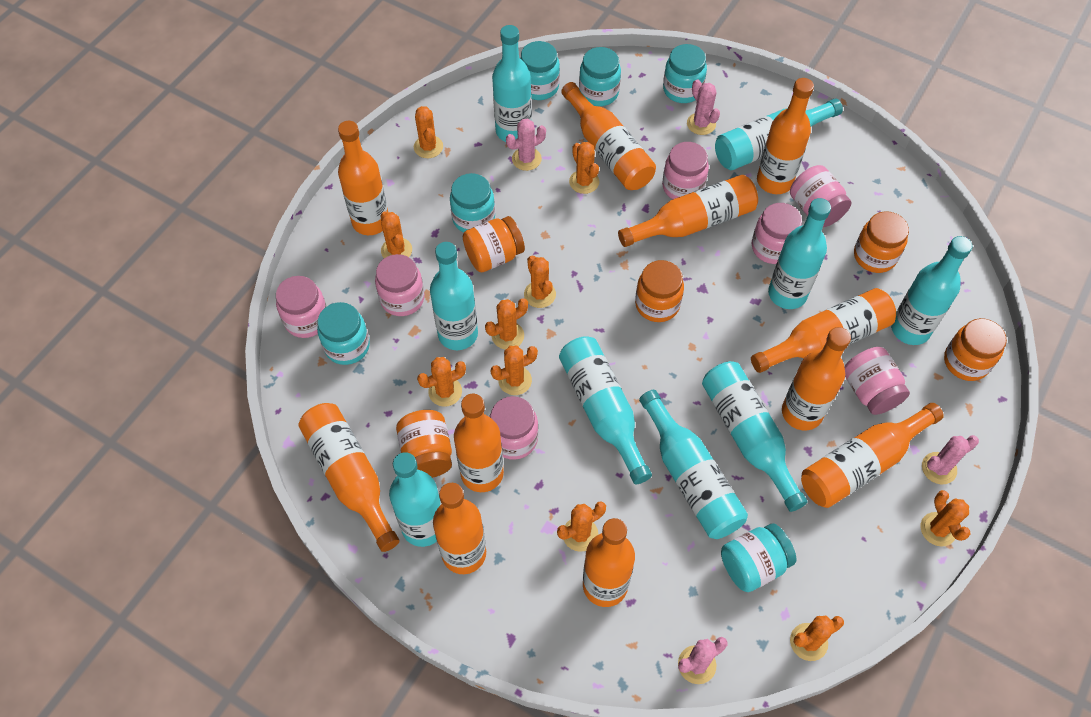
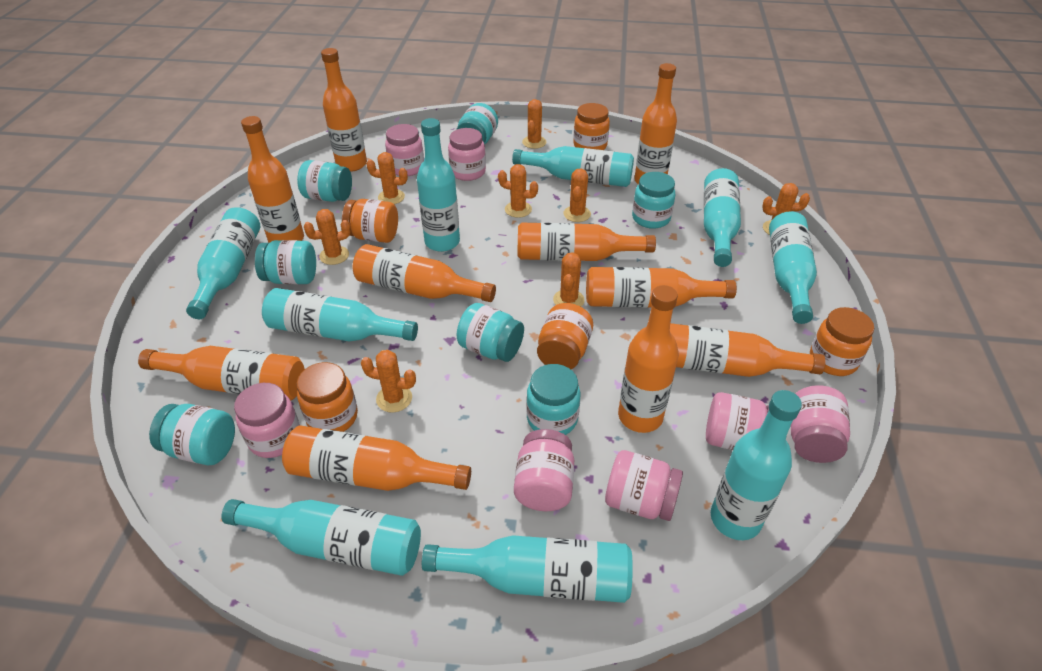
orange bottle: 11 -> 10
orange cactus: 10 -> 8
pink cactus: 4 -> 0
turquoise jar: 6 -> 7

